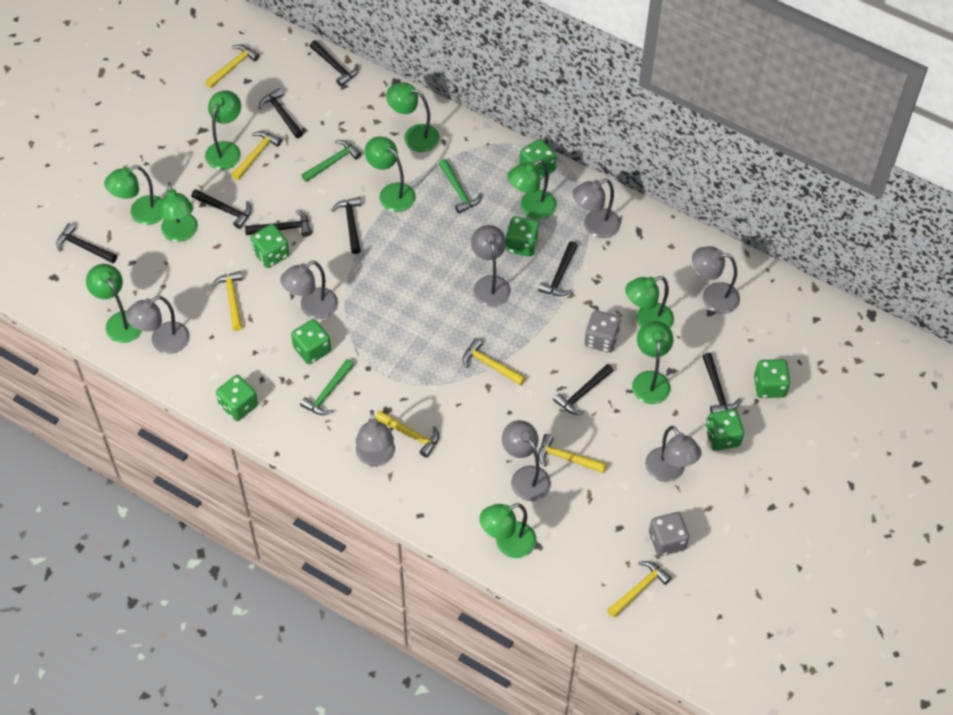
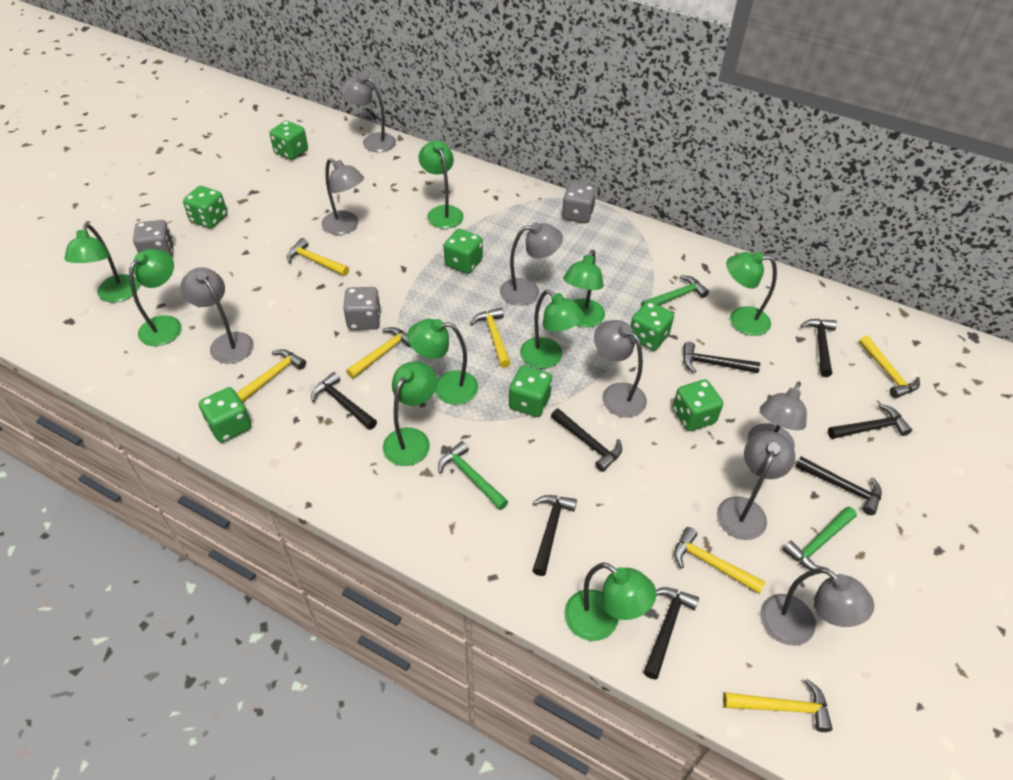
black hammer: 9 -> 8
green lamp: 10 -> 9
grey dice: 2 -> 3

